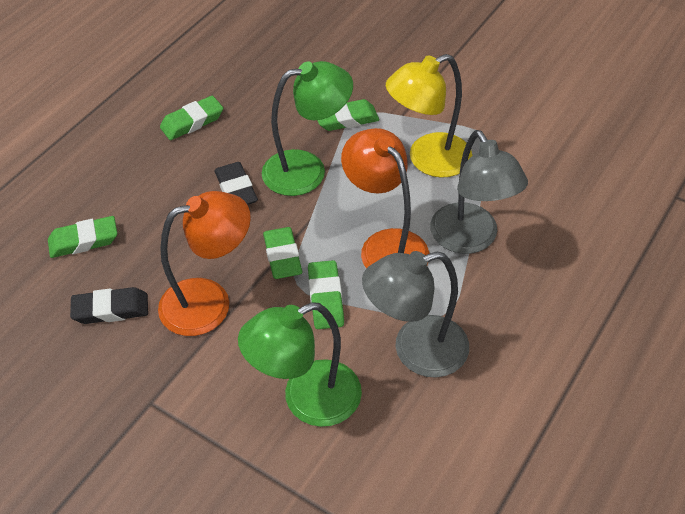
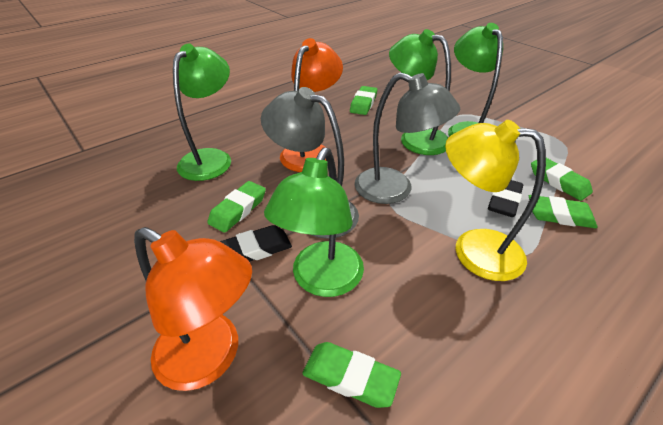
green lamp: 2 -> 4

